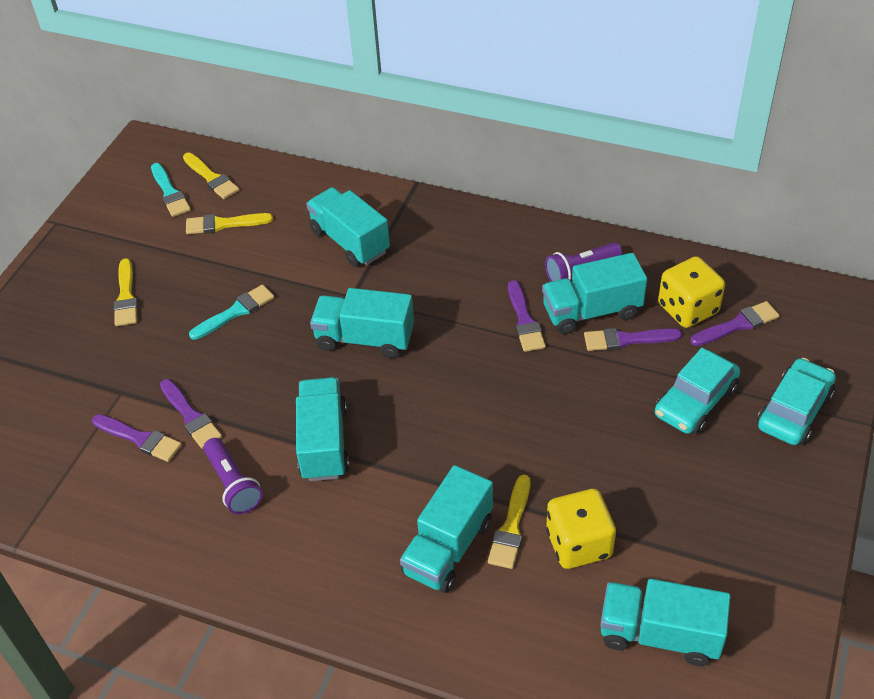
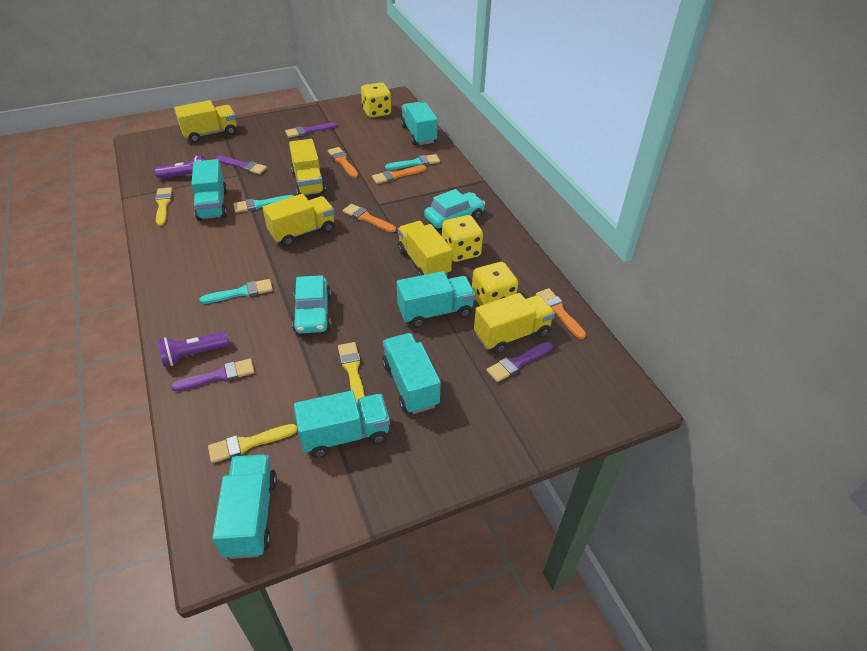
orange brush: 0 -> 4
purple brush: 5 -> 4
turquoise brush: 2 -> 3
yellow brush: 4 -> 3
yellow dice: 2 -> 3
yellow truck: 0 -> 5

